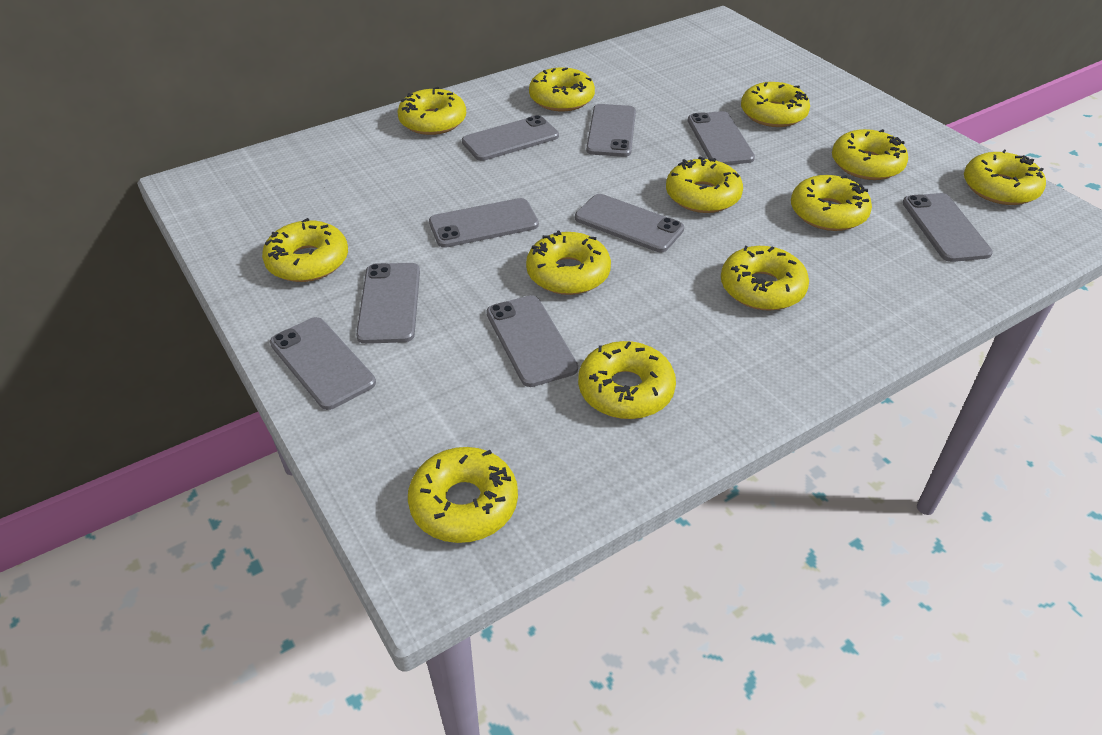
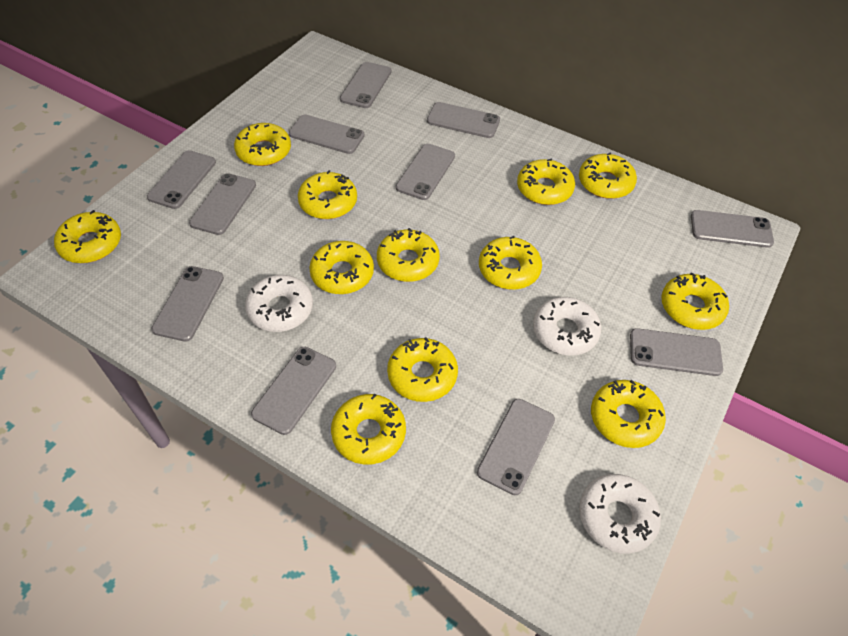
grey phone: 9 -> 11
white donut: 0 -> 3

